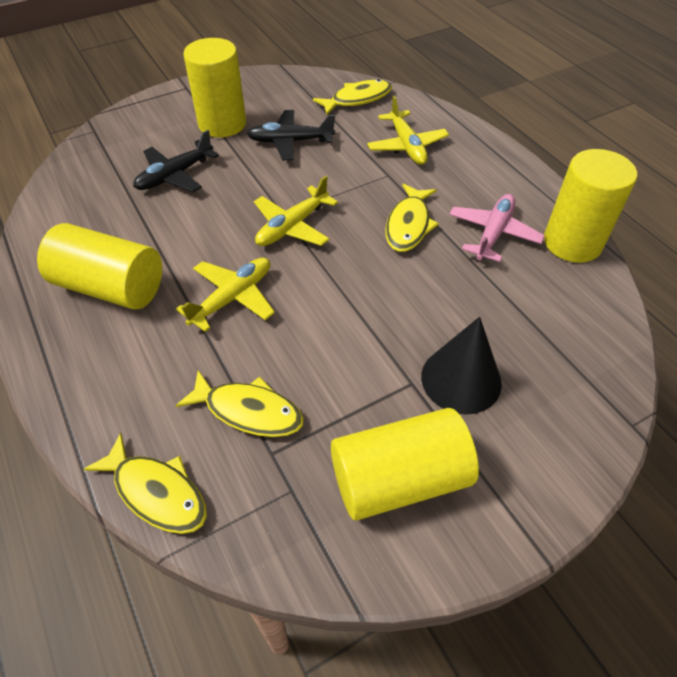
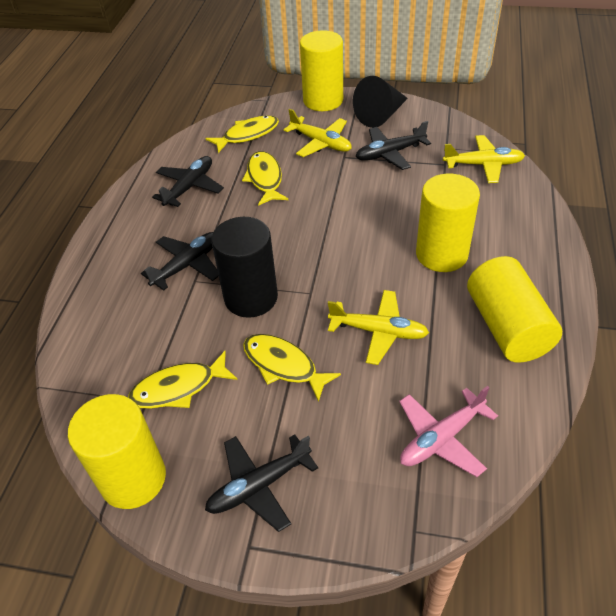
black cylinder: 0 -> 1
black plane: 2 -> 4

